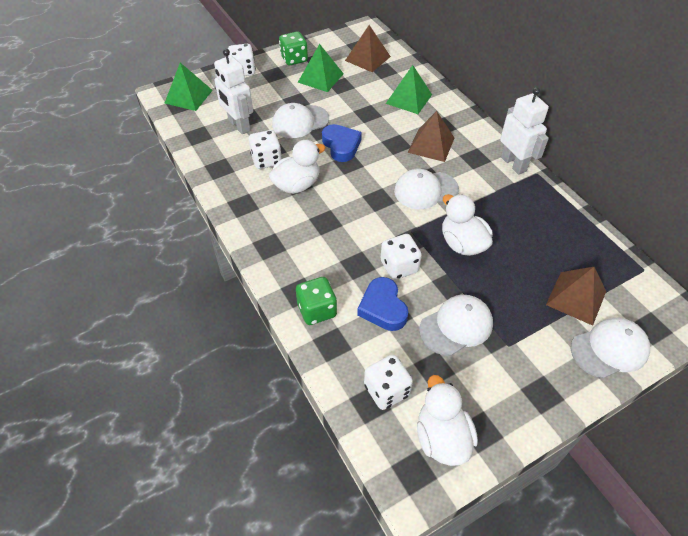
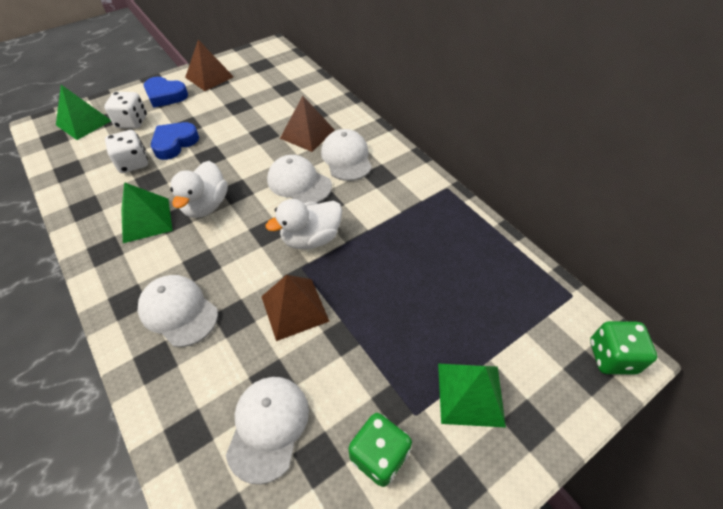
white dice: 4 -> 2
white duck: 3 -> 2
white robot: 2 -> 0

